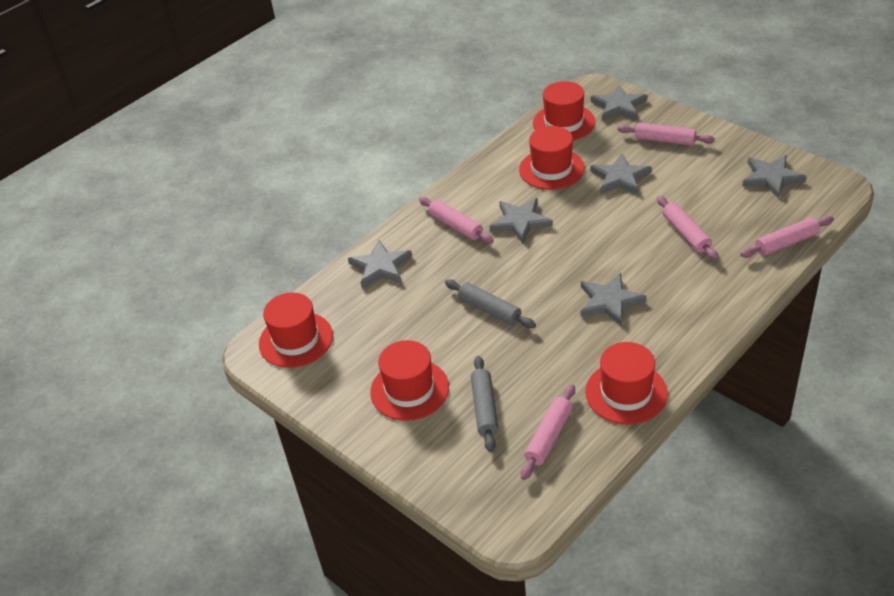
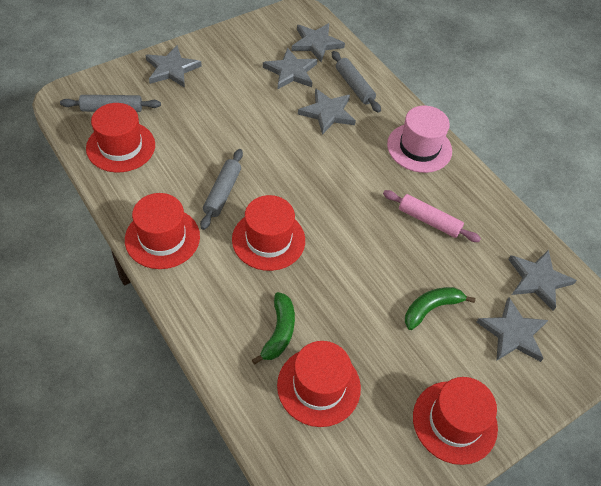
green banana: 0 -> 2
grey rolling pin: 2 -> 3
pink hat: 0 -> 1
pink rolling pin: 5 -> 1

